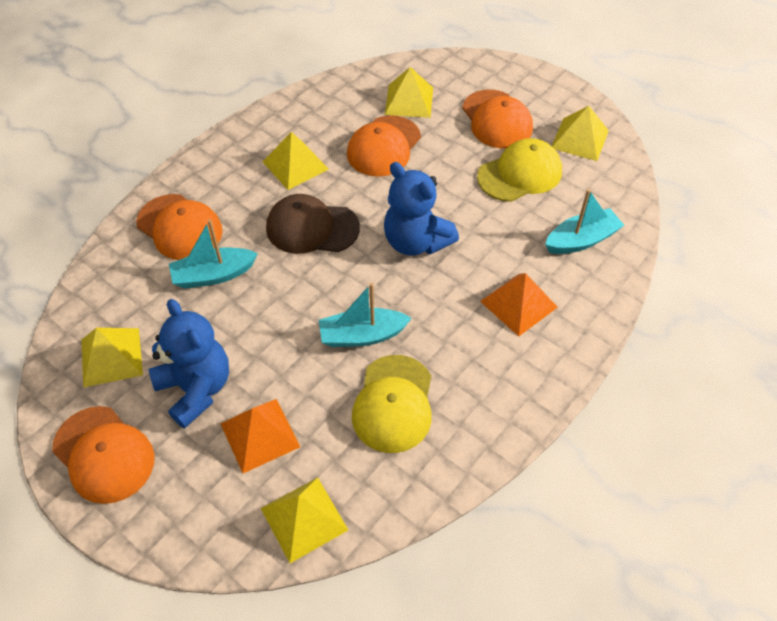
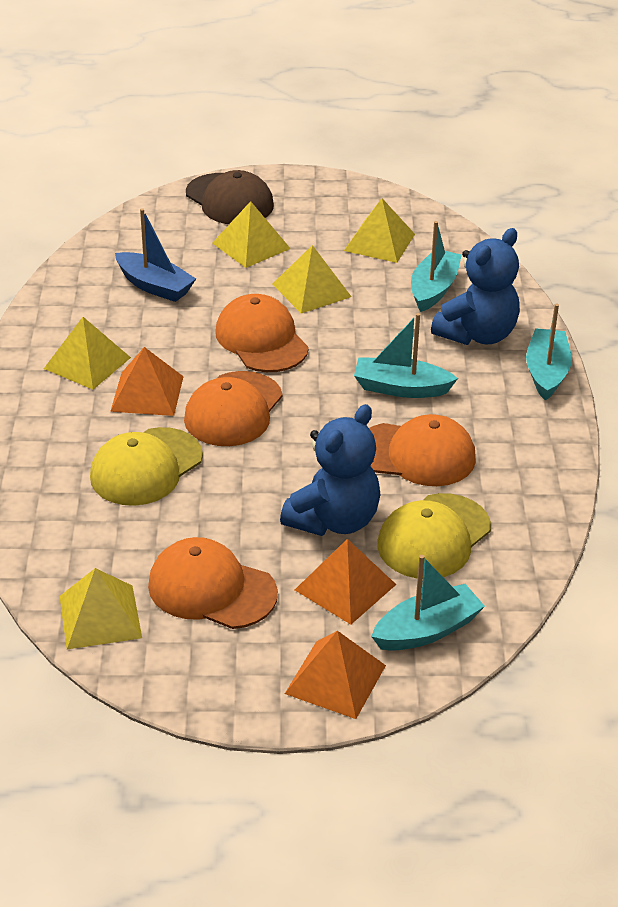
blue boat: 0 -> 1
orange pyramid: 2 -> 3
turquoise boat: 3 -> 4

